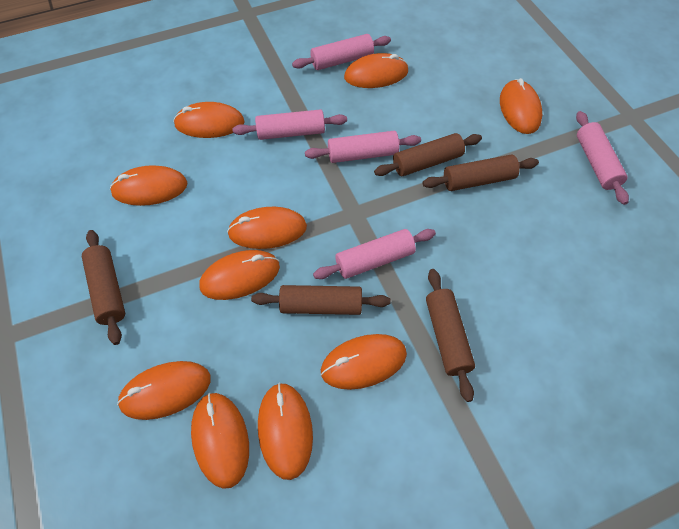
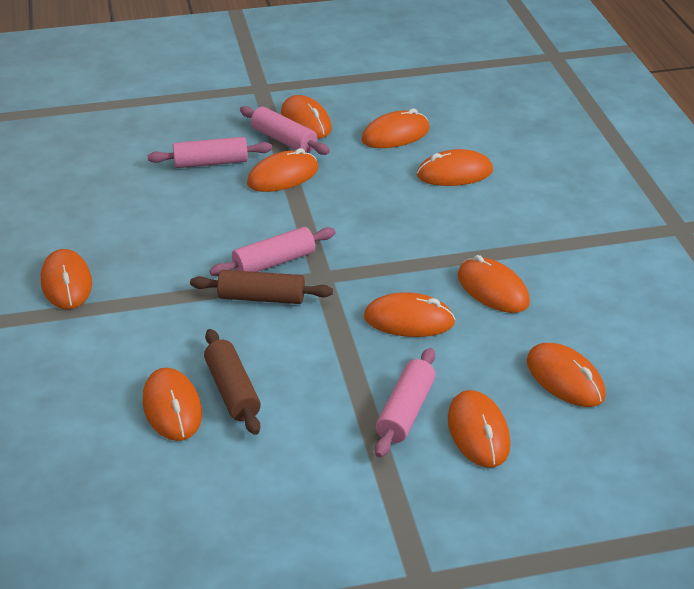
brown rolling pin: 5 -> 2
pink rolling pin: 5 -> 4

